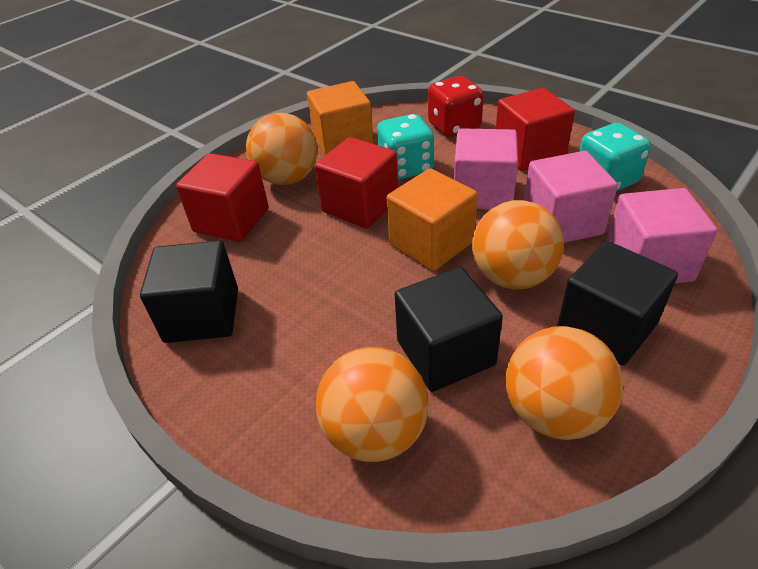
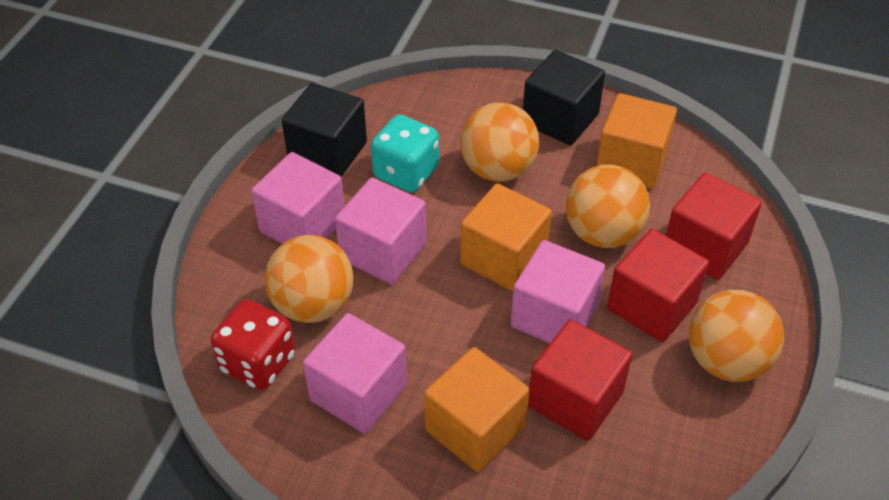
black cube: 3 -> 2
orange cube: 2 -> 3
pink cube: 3 -> 4
turquoise dice: 2 -> 1

